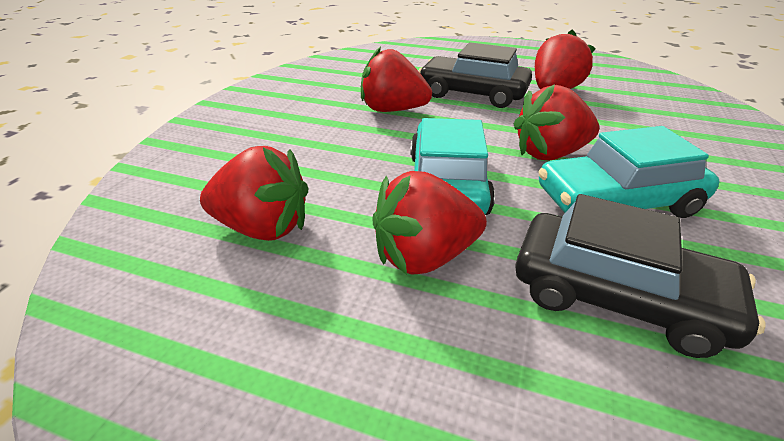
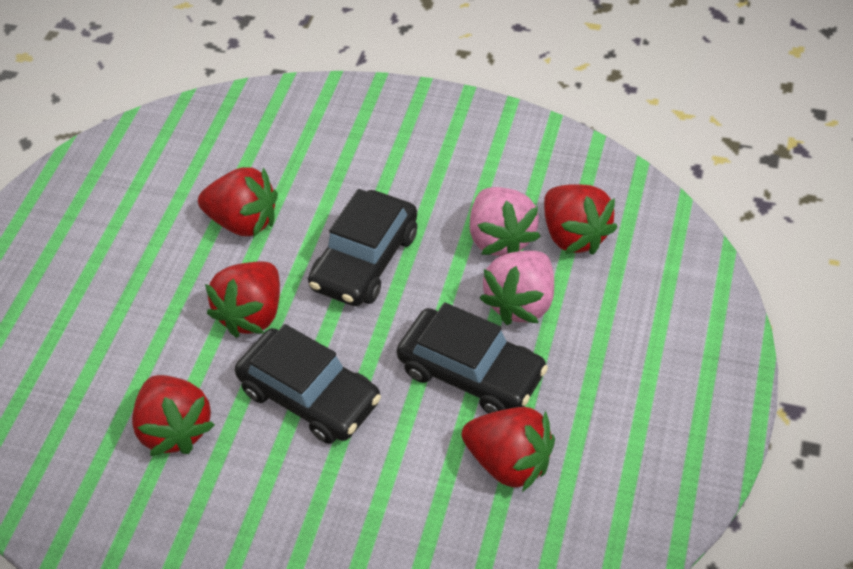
black car: 2 -> 3
pink strawberry: 0 -> 2
turquoise car: 2 -> 0

